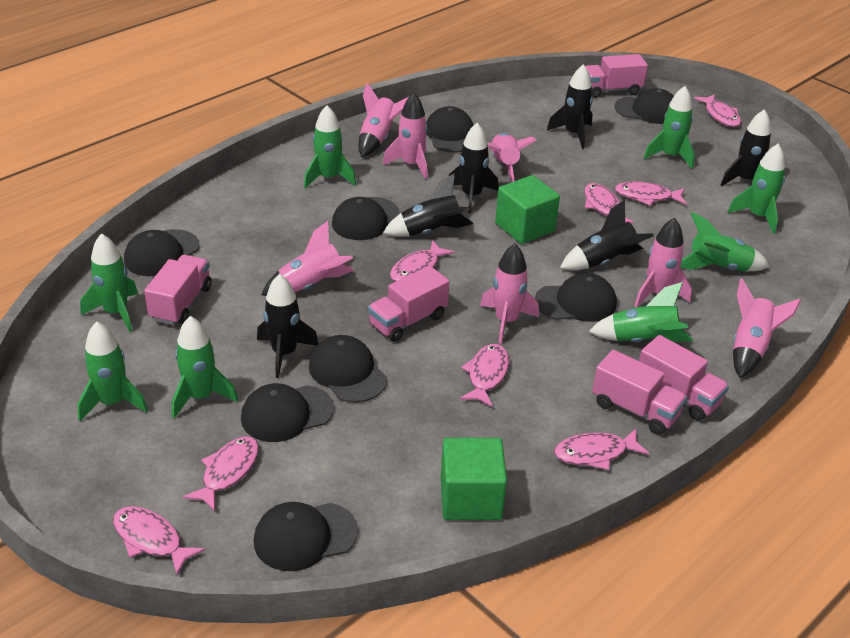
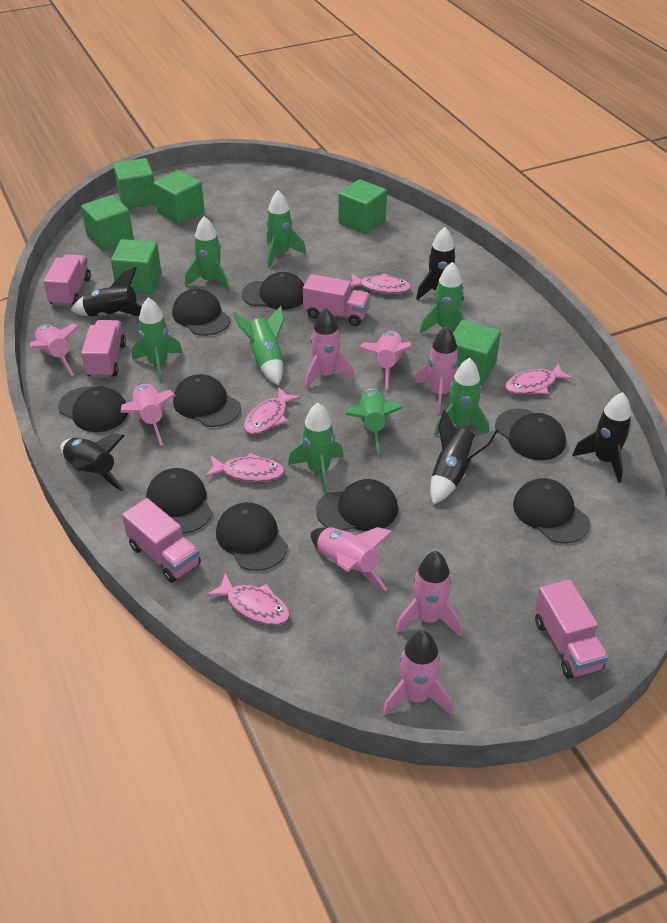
black cap: 8 -> 9
black rocket: 6 -> 5
green cube: 2 -> 6
pink fish: 8 -> 5
pink rocket: 7 -> 8

